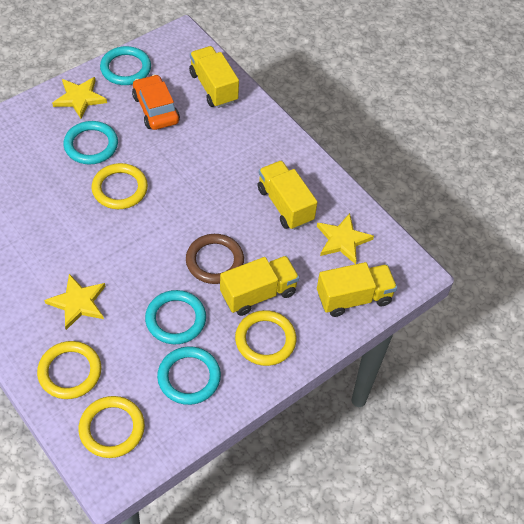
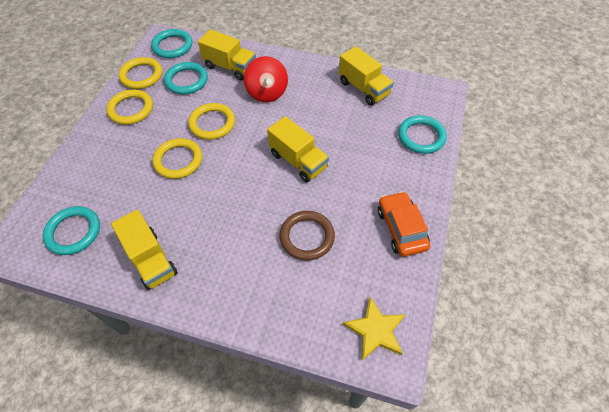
red spinning top: 0 -> 1
yellow star: 3 -> 1

